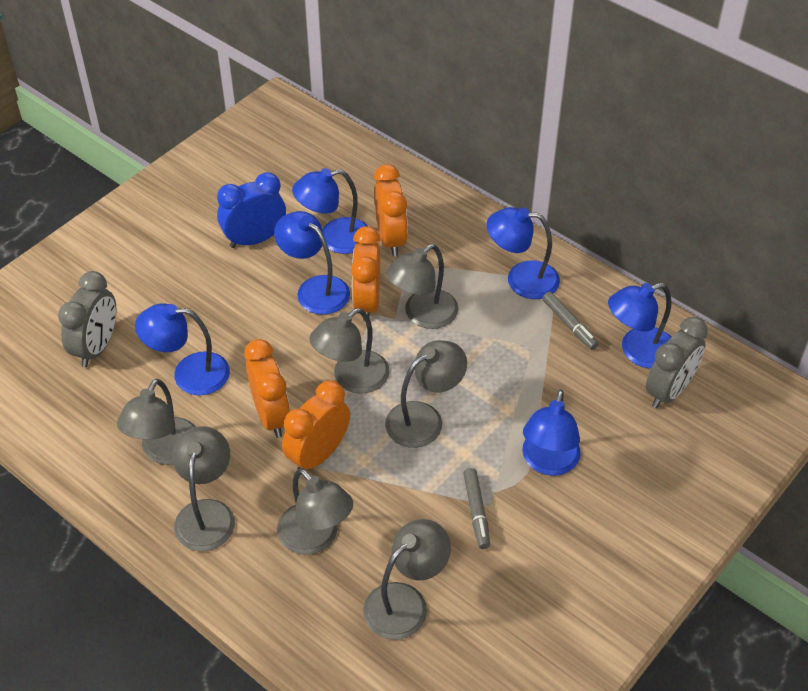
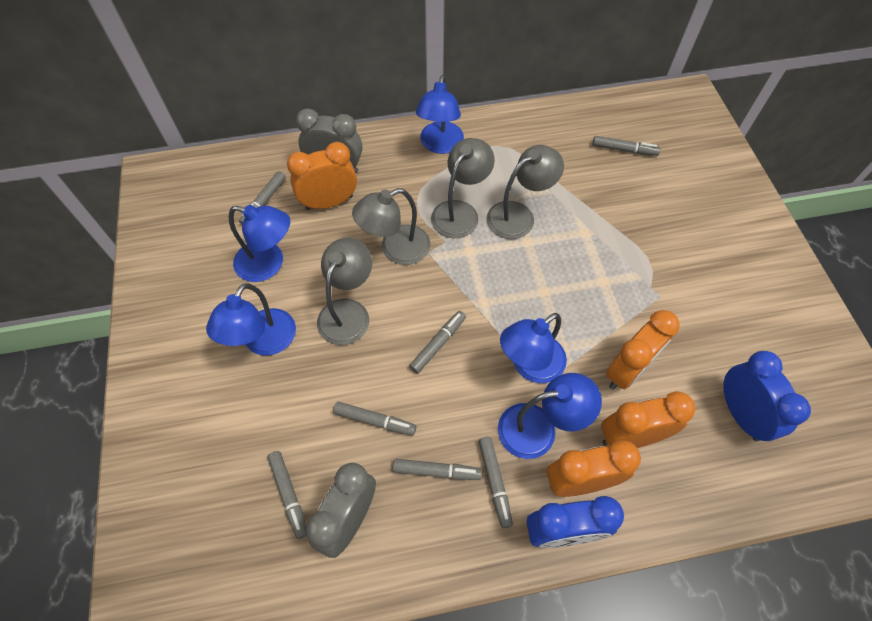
blue clock: 1 -> 2
blue lamp: 6 -> 5
grey lamp: 7 -> 4
grey marker: 2 -> 7

